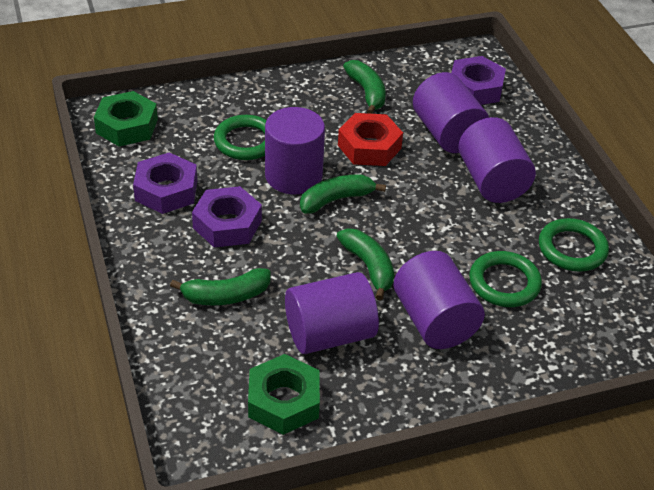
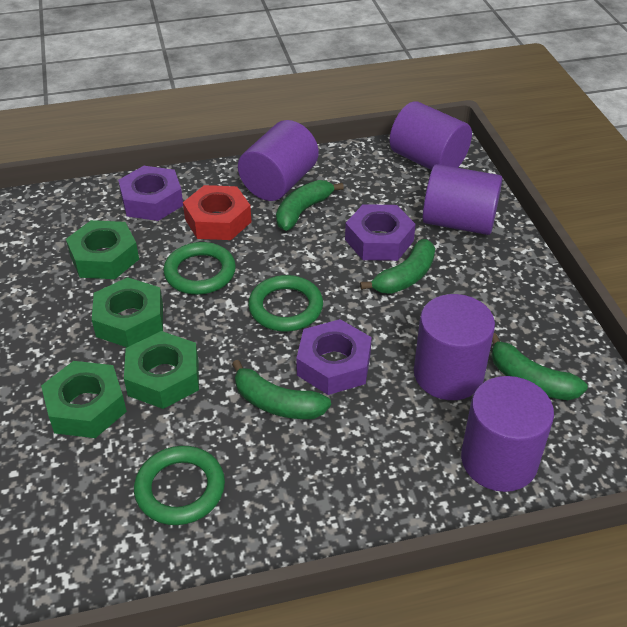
green nut: 2 -> 4

